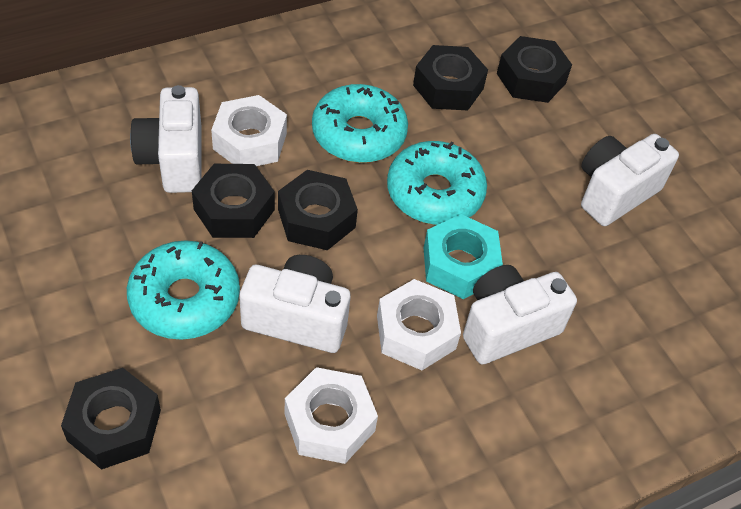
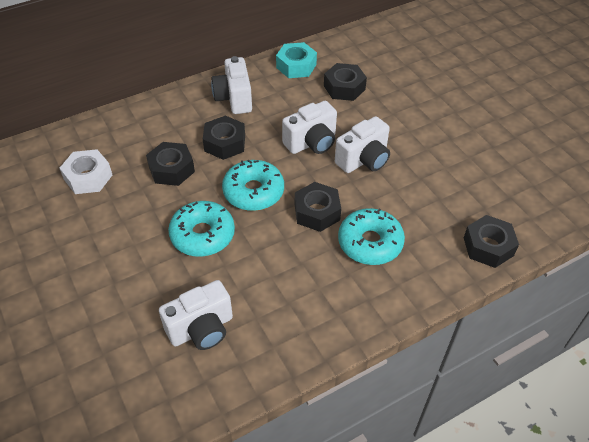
white nut: 3 -> 1

